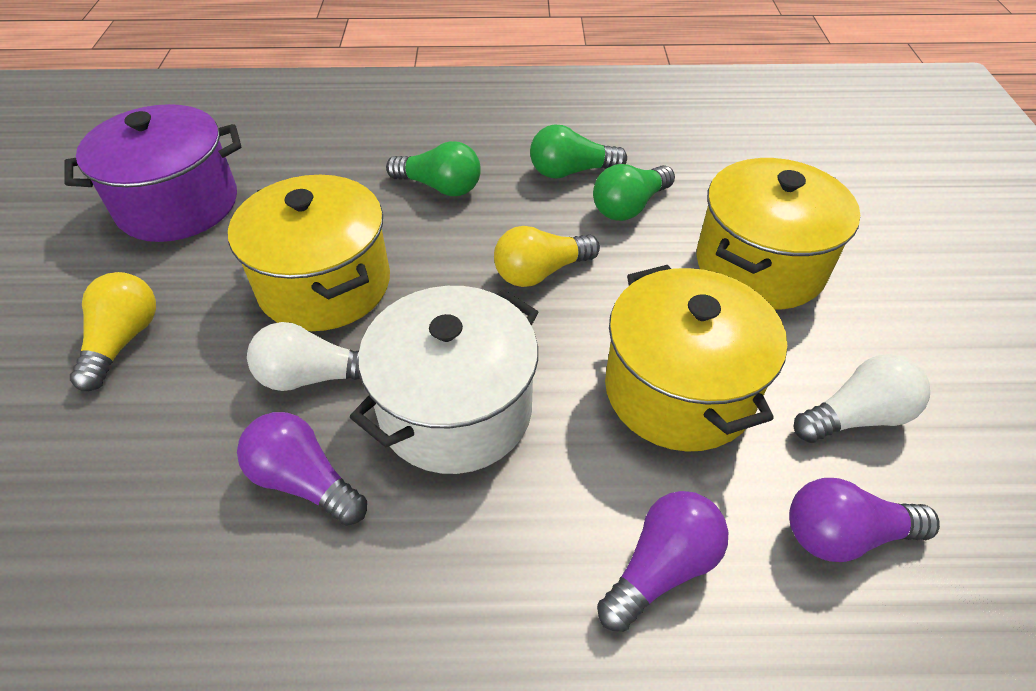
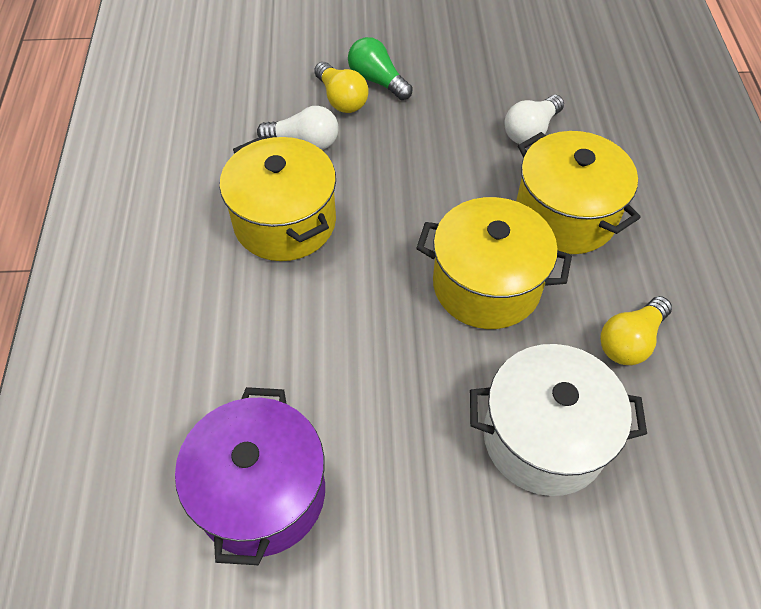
green light bulb: 3 -> 1
purple light bulb: 3 -> 0

